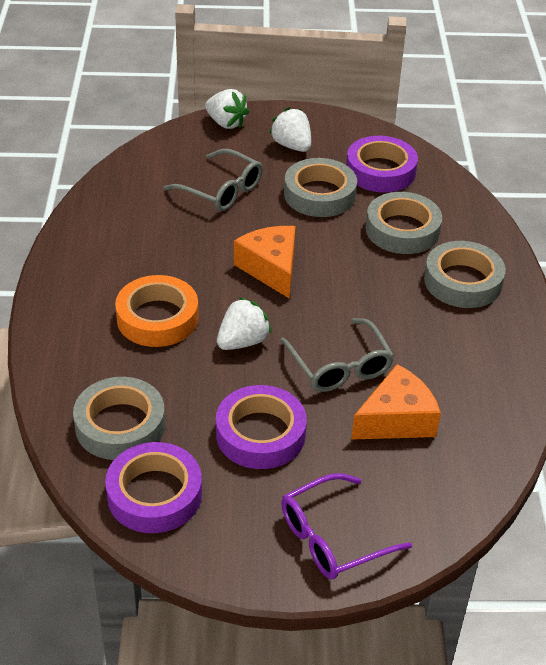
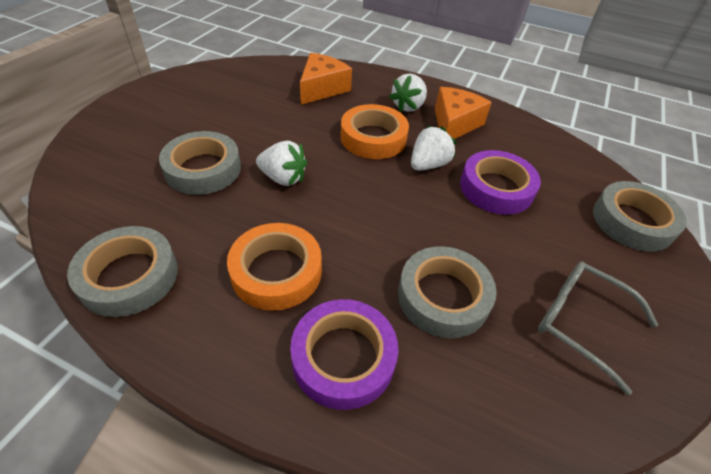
grey glasses: 2 -> 1
orange tape: 1 -> 2
purple glasses: 1 -> 0
purple tape: 3 -> 2

